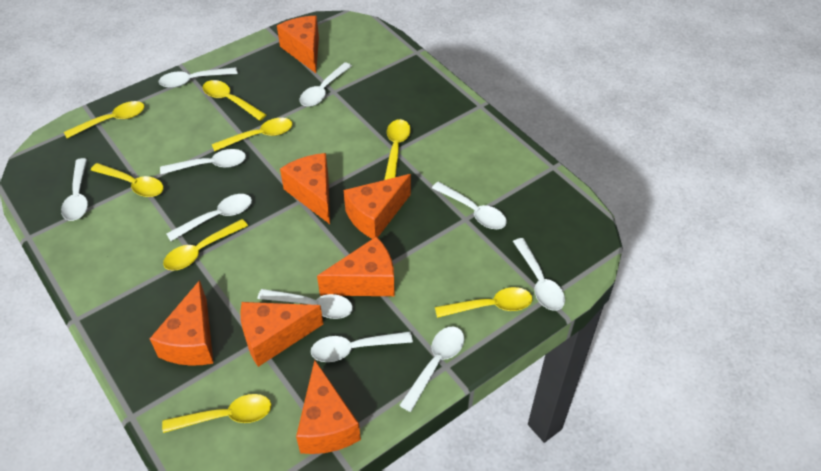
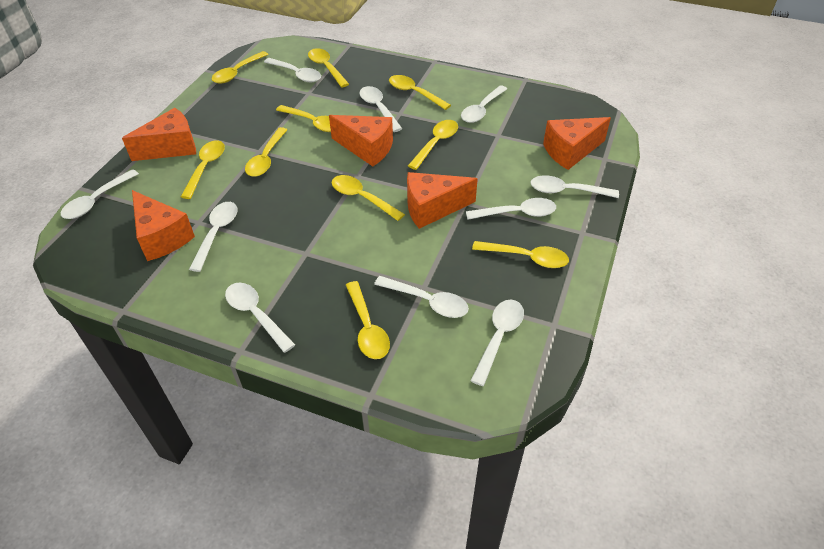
orange cheese: 7 -> 5
yellow spoon: 8 -> 10

